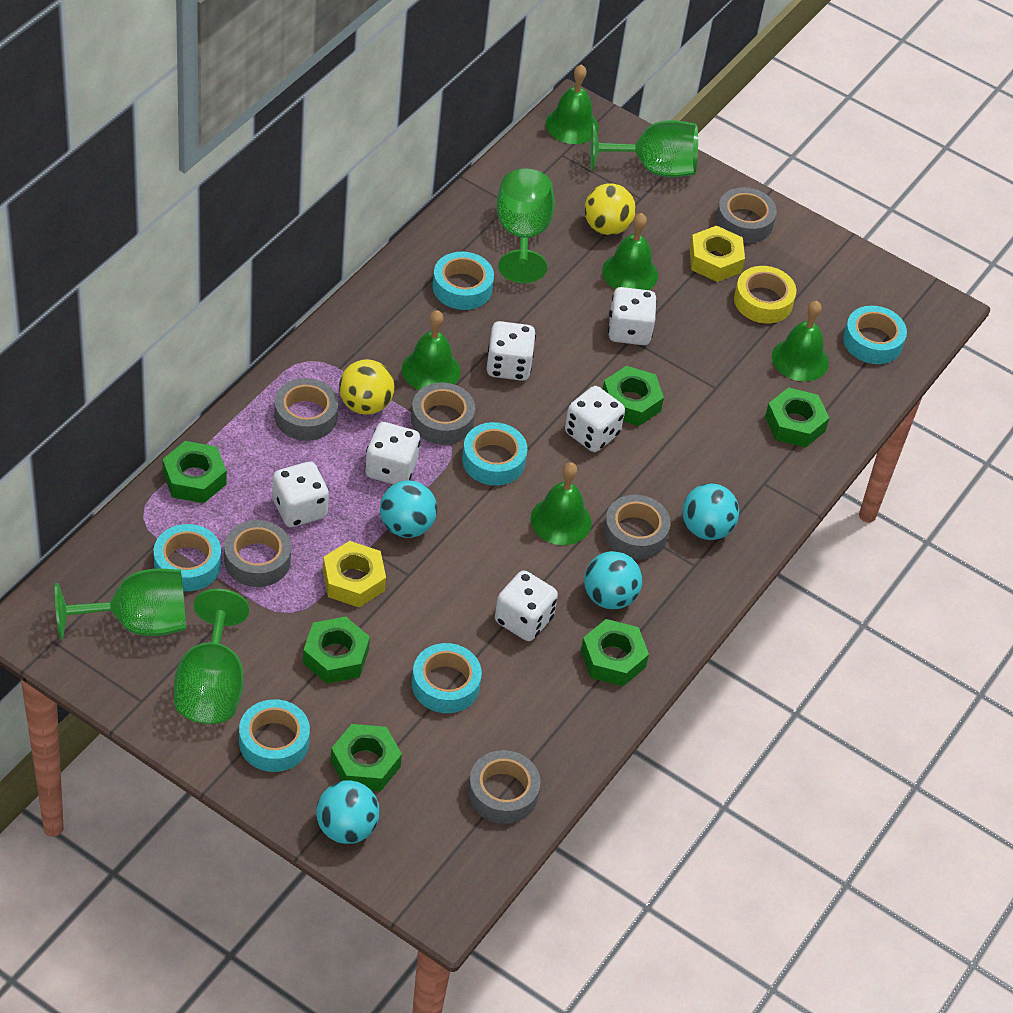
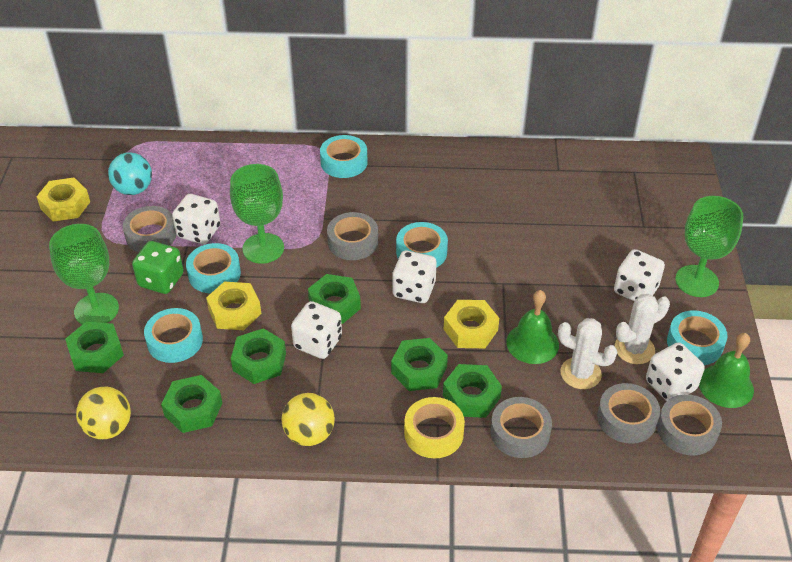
green bell: 5 -> 2
green dice: 0 -> 1
green goblet: 4 -> 3
grey tape: 6 -> 5
turquoise ball: 4 -> 1
turquoise tape: 6 -> 5
white cactus: 0 -> 2
white dice: 6 -> 5
yellow nut: 2 -> 3

